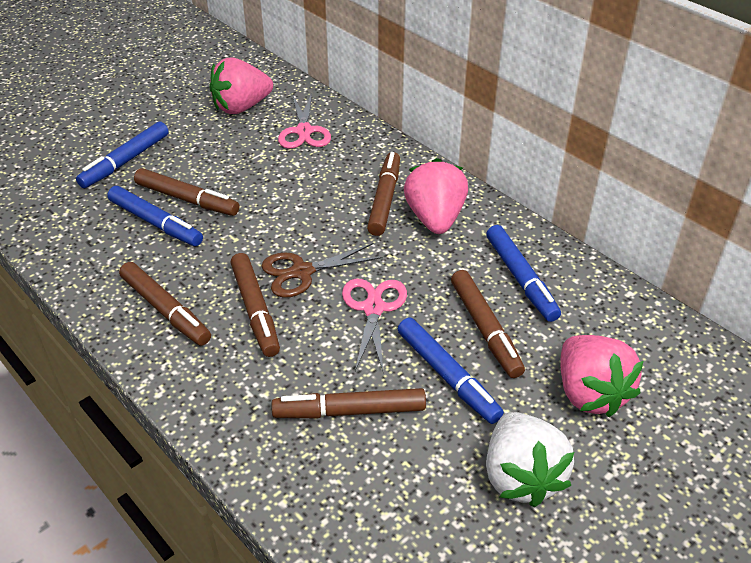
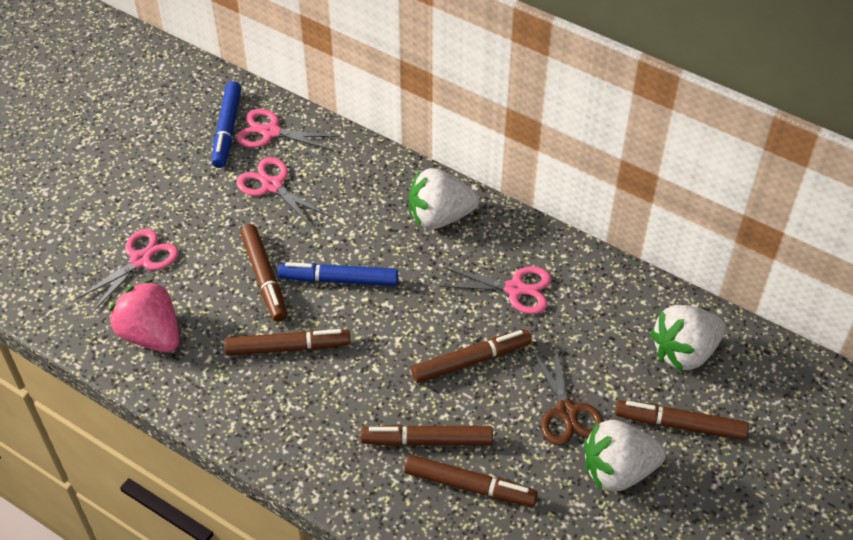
blue marker: 4 -> 2
pink scissors: 2 -> 4
pink strawberry: 3 -> 1
white strawberry: 1 -> 3

